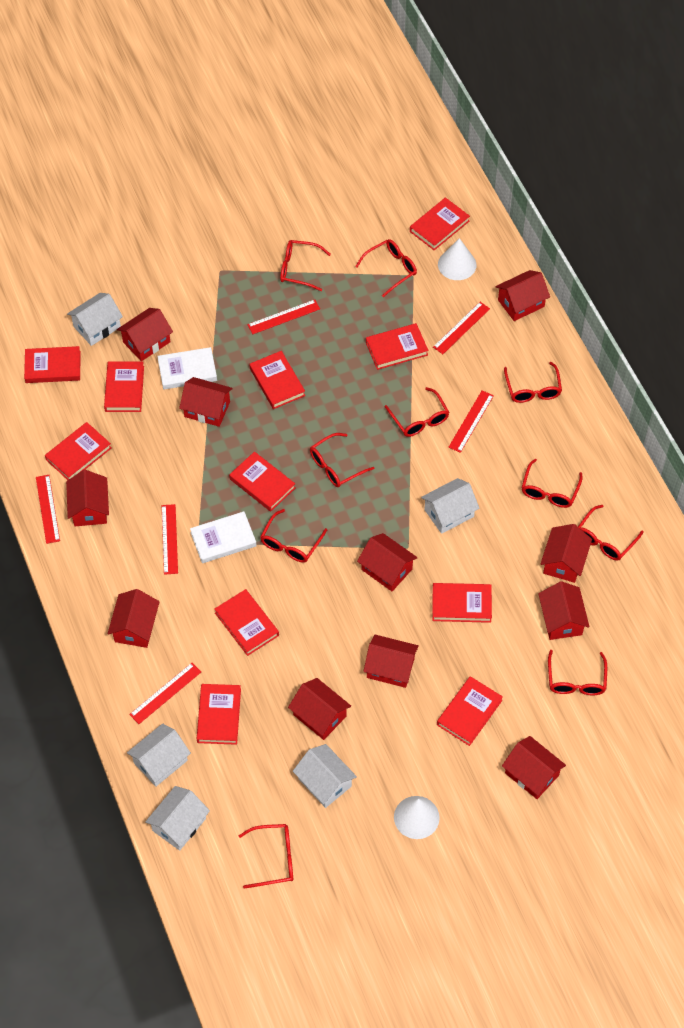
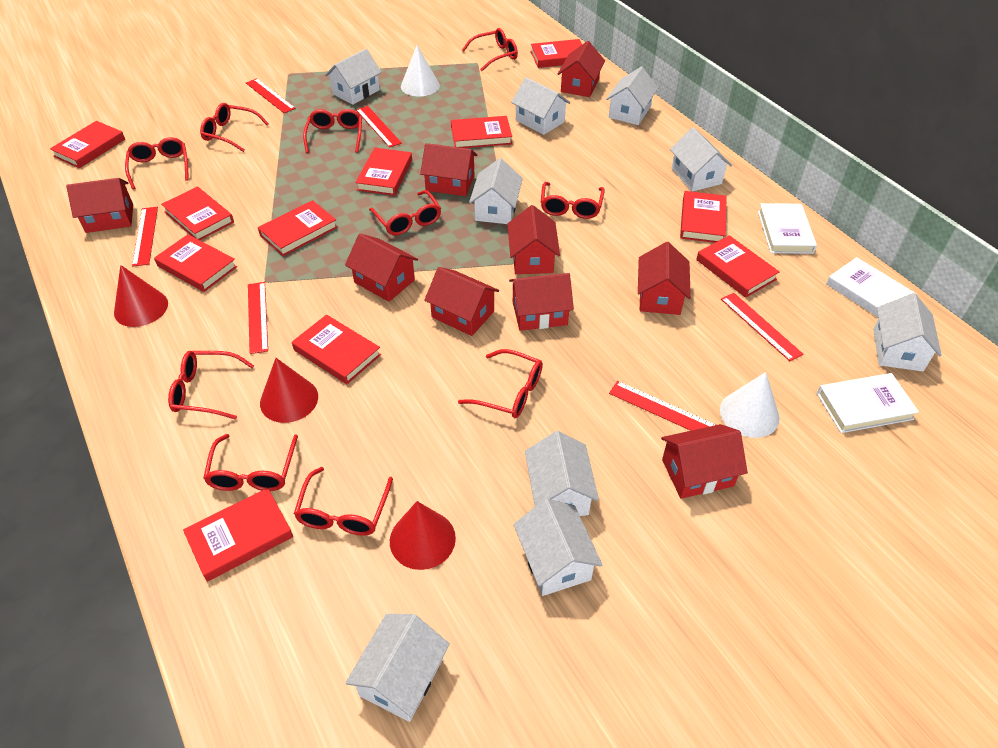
red cone: 0 -> 3
red house: 11 -> 9
white book: 2 -> 3
white house: 5 -> 9

